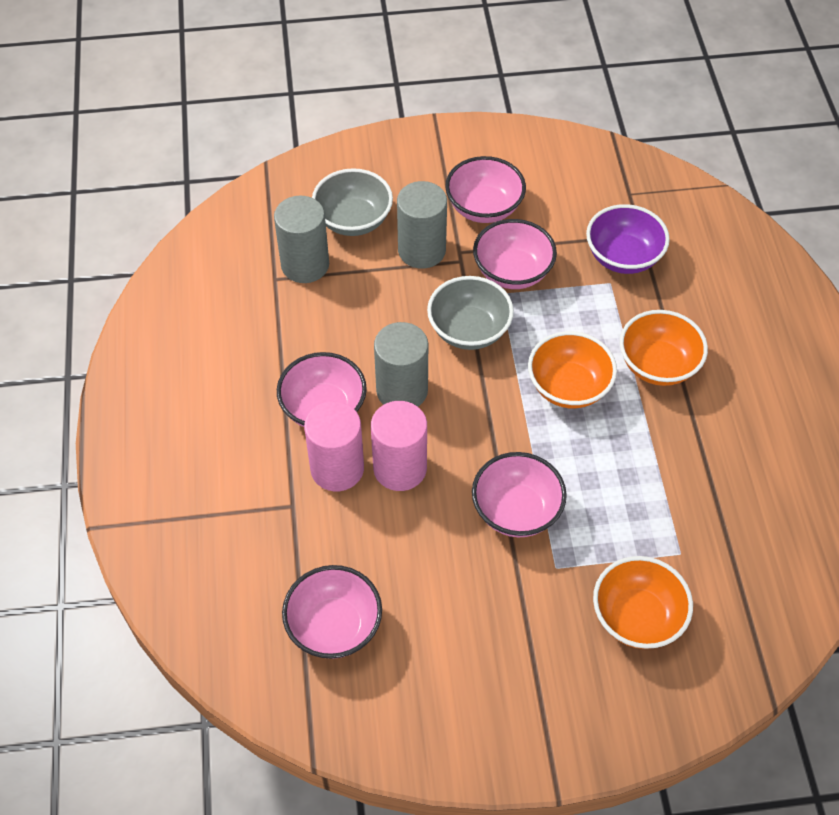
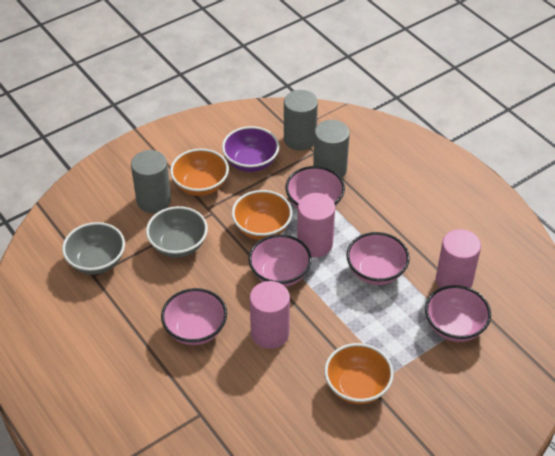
pink cylinder: 2 -> 3

